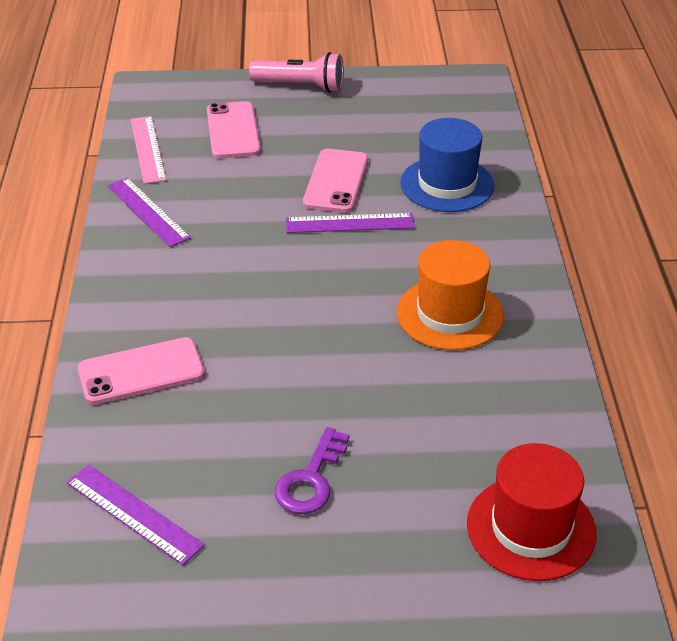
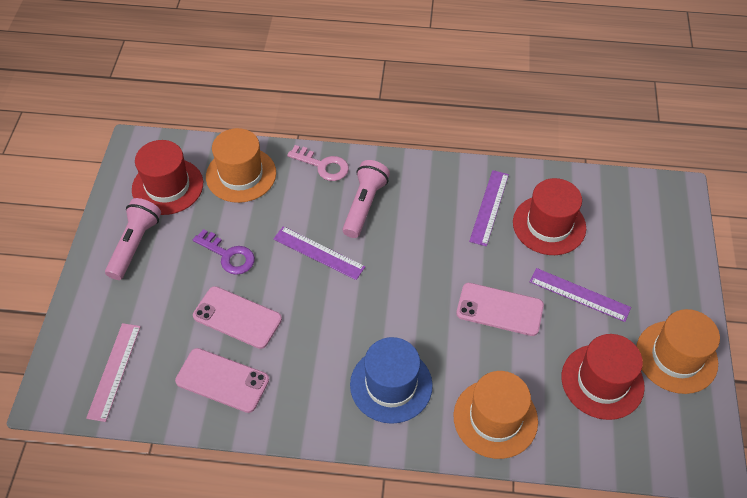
orange hat: 1 -> 3
pink flashlight: 1 -> 2
pink key: 0 -> 1
red hat: 1 -> 3

